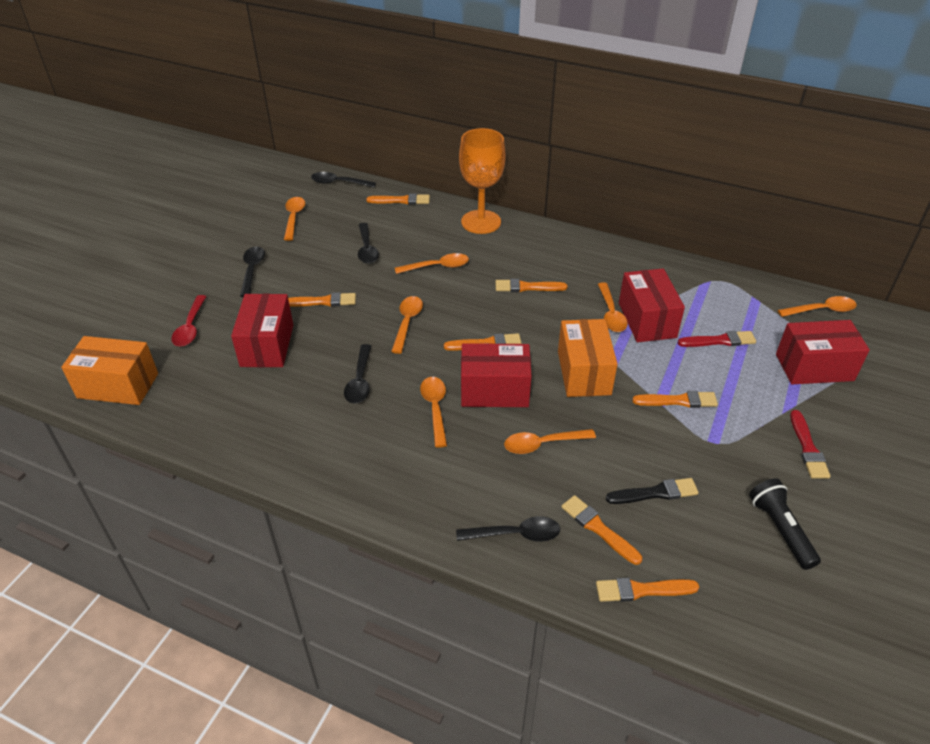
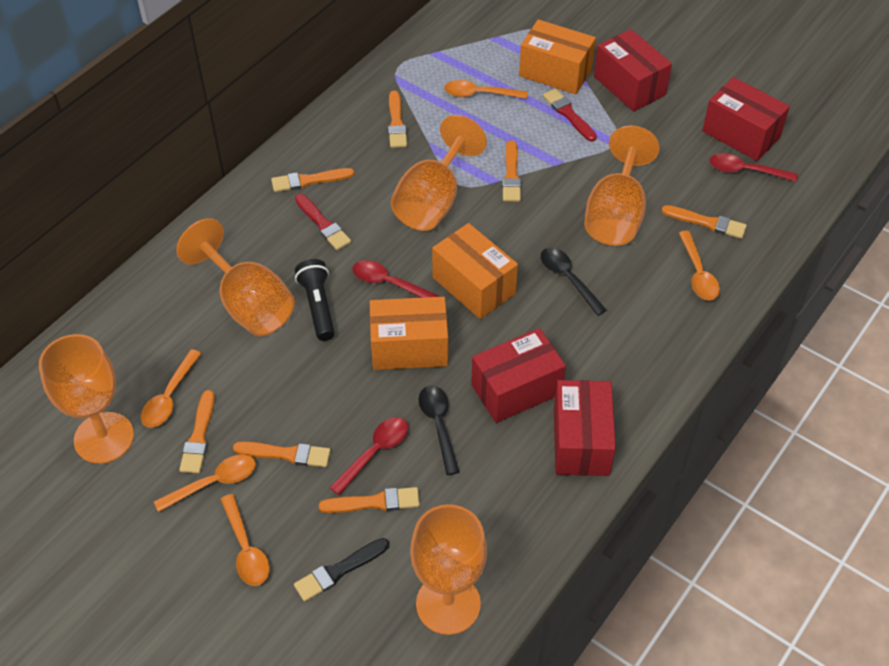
black spoon: 5 -> 2
orange box: 2 -> 3
orange goblet: 1 -> 5
orange spoon: 7 -> 5
red spoon: 1 -> 3

